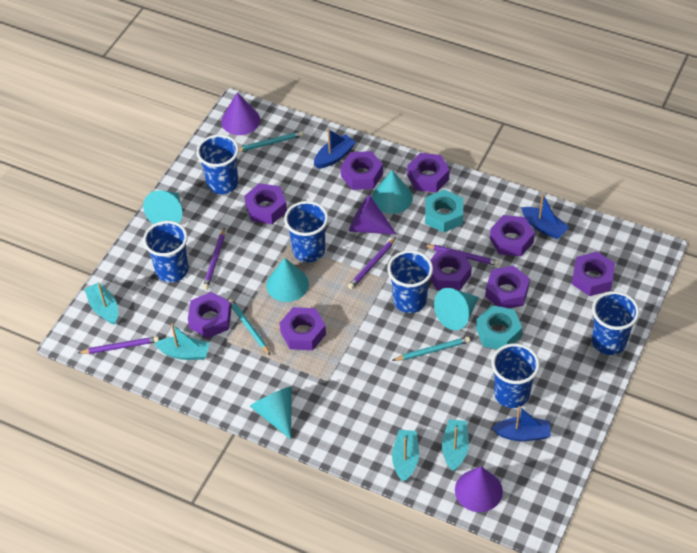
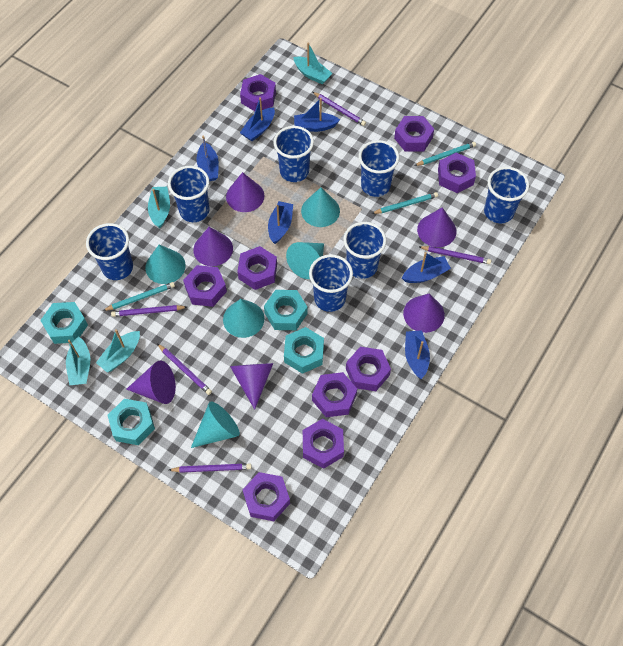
blue boat: 3 -> 6
blue cup: 6 -> 7
purple cone: 3 -> 6
purple pencil: 4 -> 5
turquoise nut: 2 -> 4

